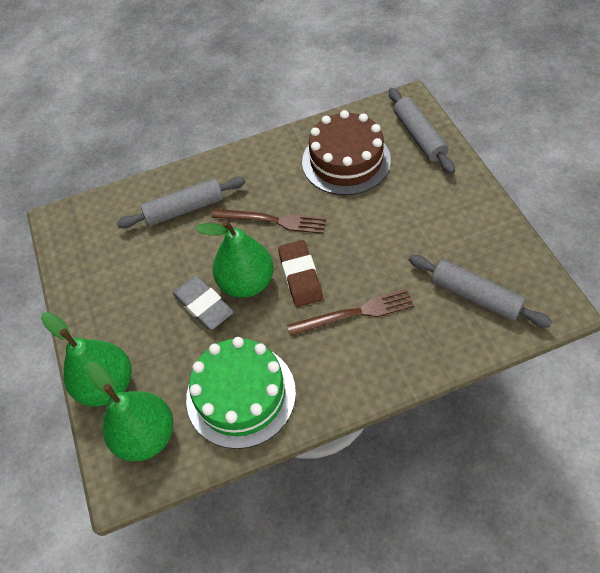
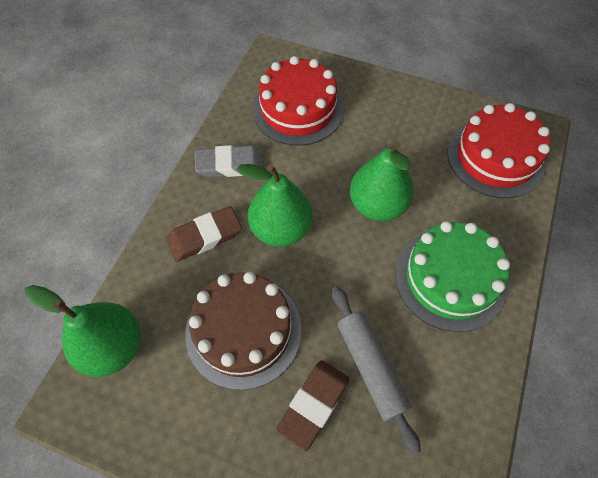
brown eraser: 1 -> 2
brown fork: 2 -> 0
grey rolling pin: 3 -> 1
red cake: 0 -> 2

